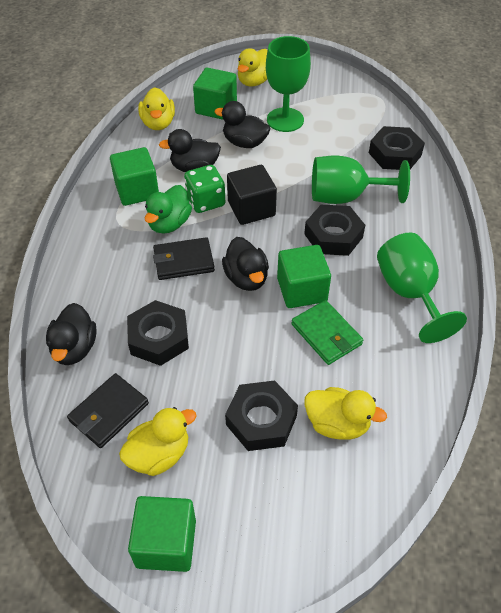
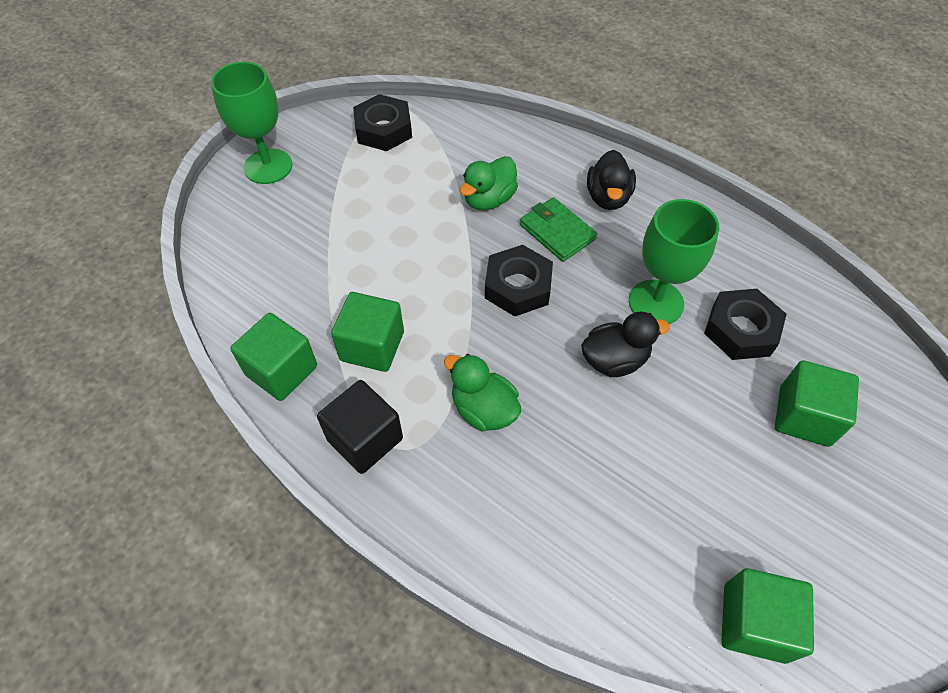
black duck: 4 -> 2
black nut: 4 -> 3
black wallet: 2 -> 0
green dice: 1 -> 0
green duck: 1 -> 2
green goblet: 3 -> 2
yellow duck: 4 -> 0

